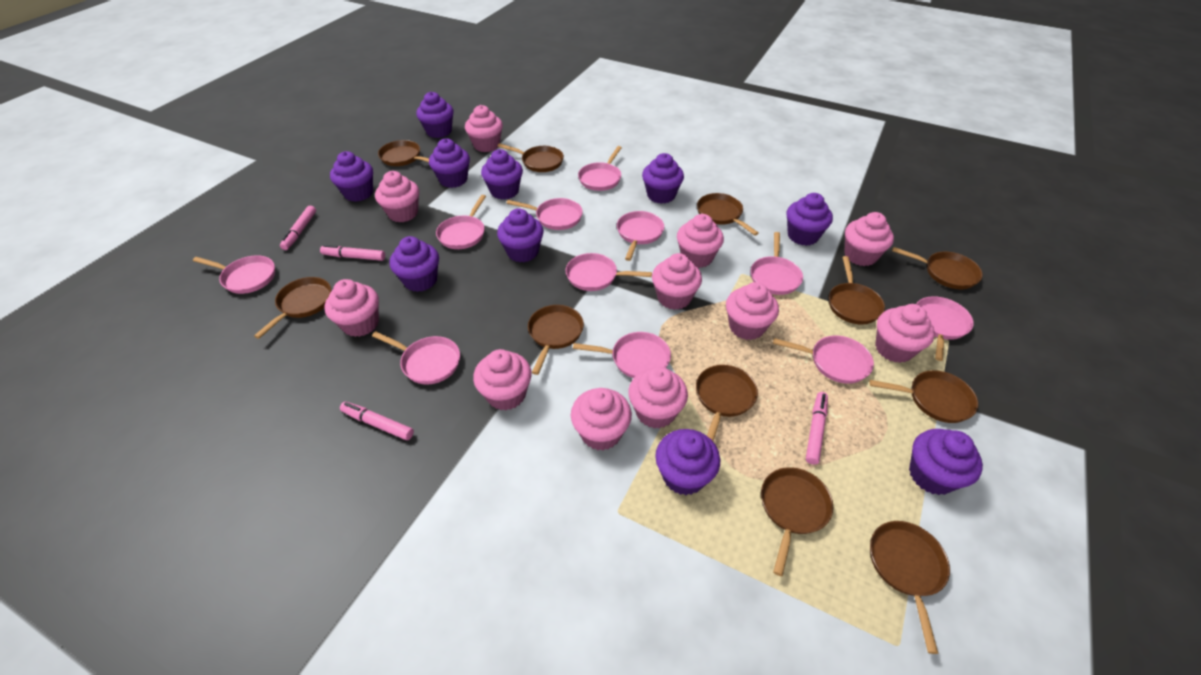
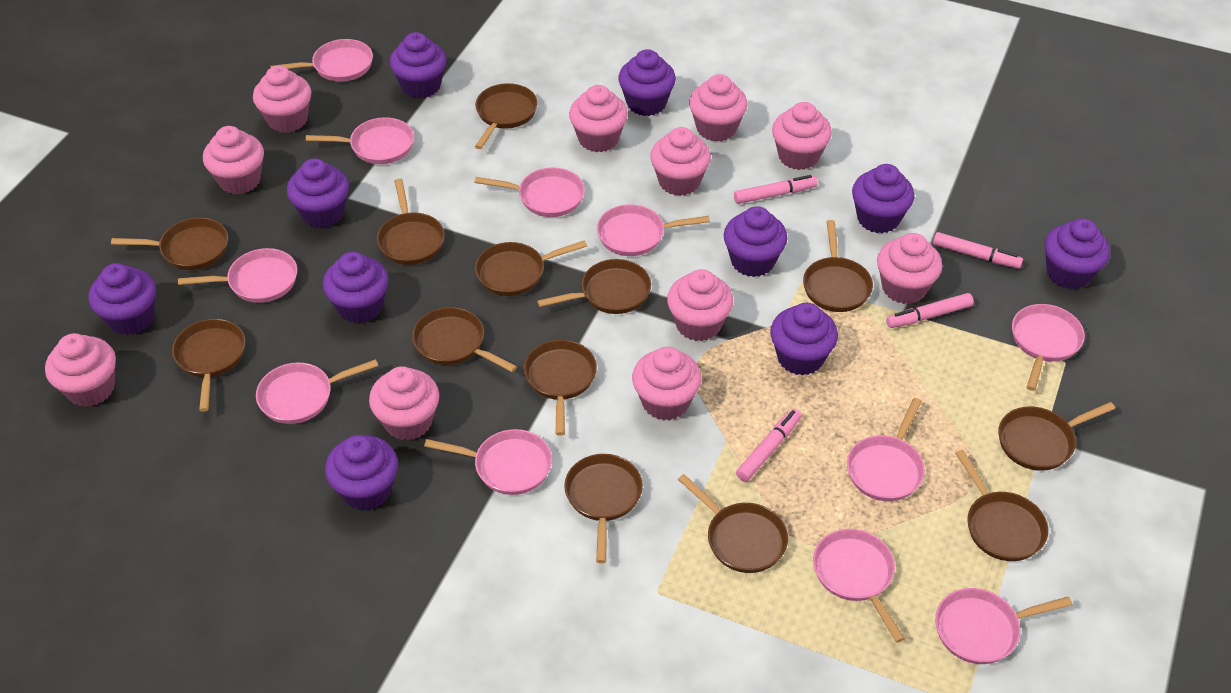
brown pan: 11 -> 13

